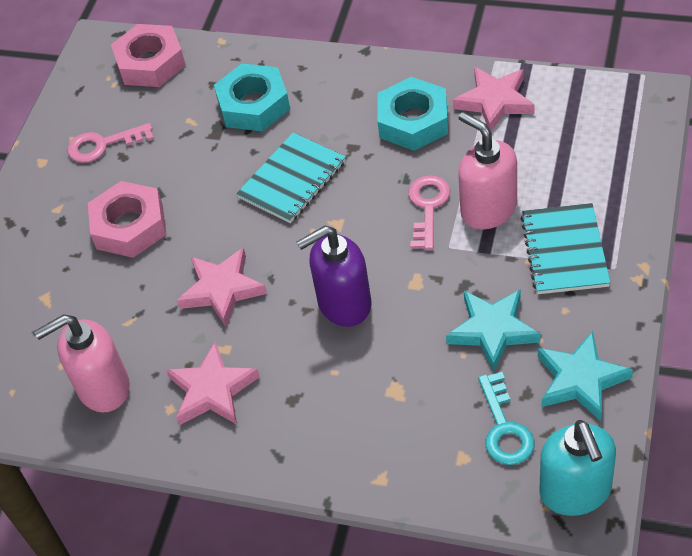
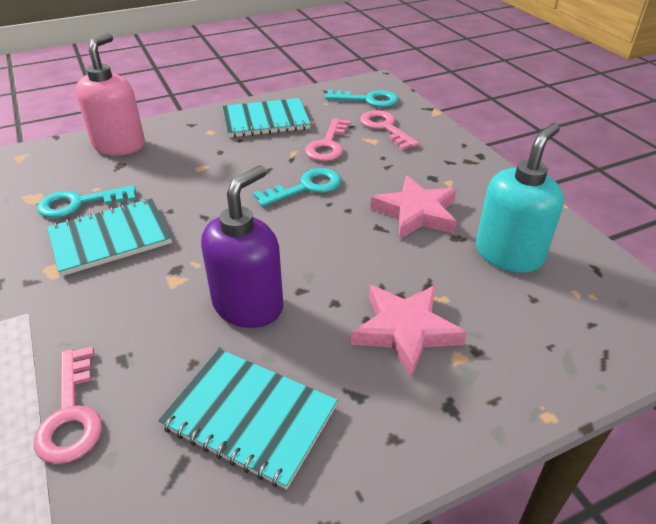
pink key: 2 -> 3
pink nut: 2 -> 0
pink soap dispenser: 2 -> 1
pink star: 3 -> 2
turquoise key: 1 -> 3
turquoise notebook: 2 -> 3
turquoise nut: 2 -> 0
turquoise star: 2 -> 0

